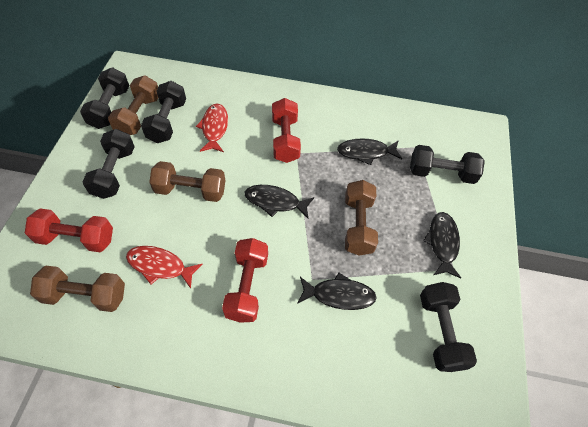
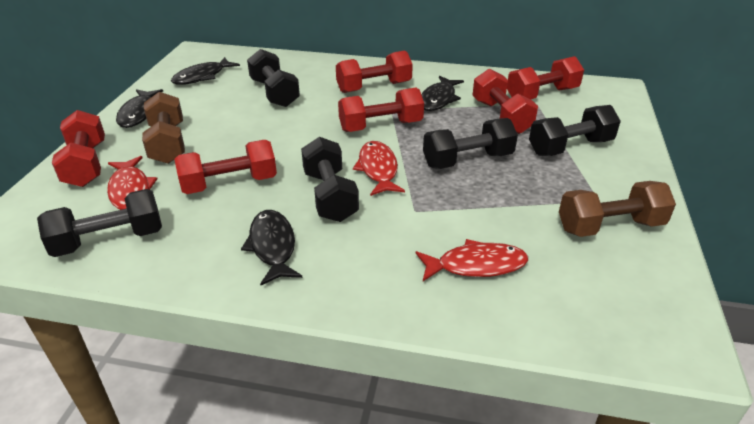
brown dumbbell: 4 -> 2
red dumbbell: 3 -> 6
red fish: 2 -> 3

